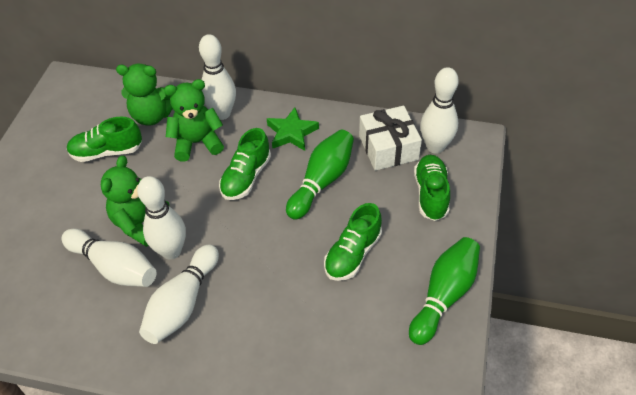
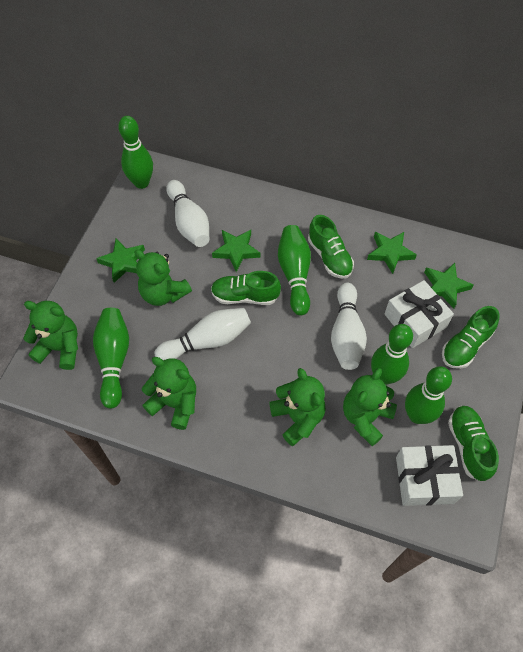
green bowling pin: 2 -> 5
green star: 1 -> 4
green teddy bear: 3 -> 5
white bowling pin: 5 -> 3
white gift: 1 -> 2

